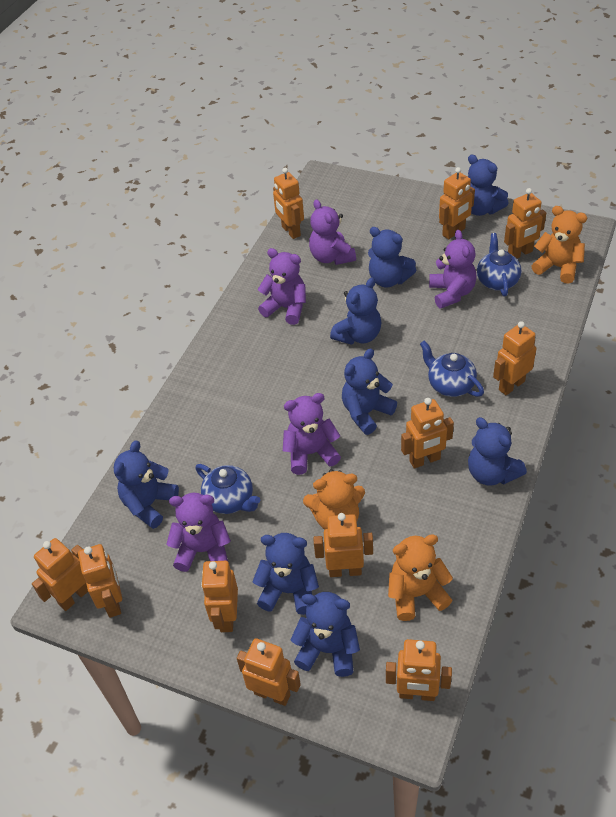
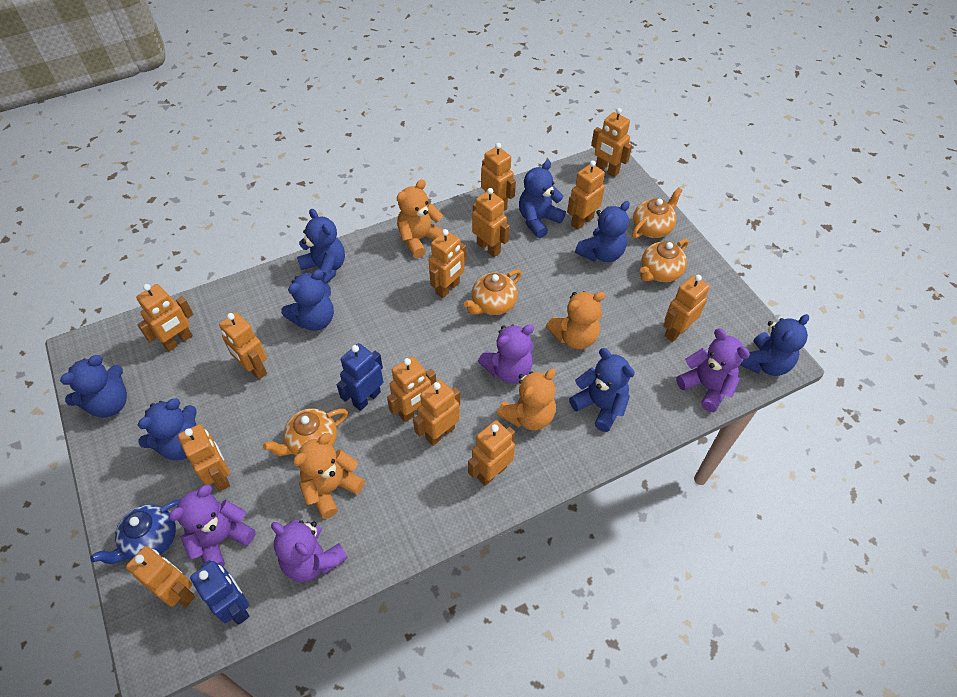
blue robot: 0 -> 2
blue teapot: 3 -> 1
orange robot: 11 -> 13
orange teapot: 0 -> 4
orange teddy bear: 3 -> 4
purple teddy bear: 5 -> 4

